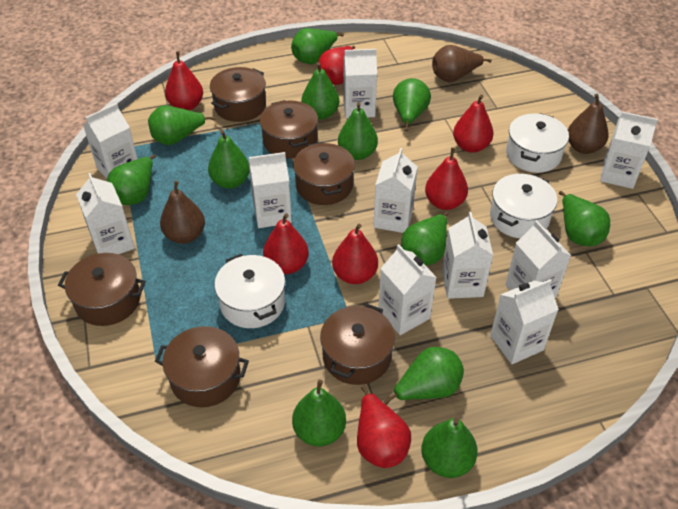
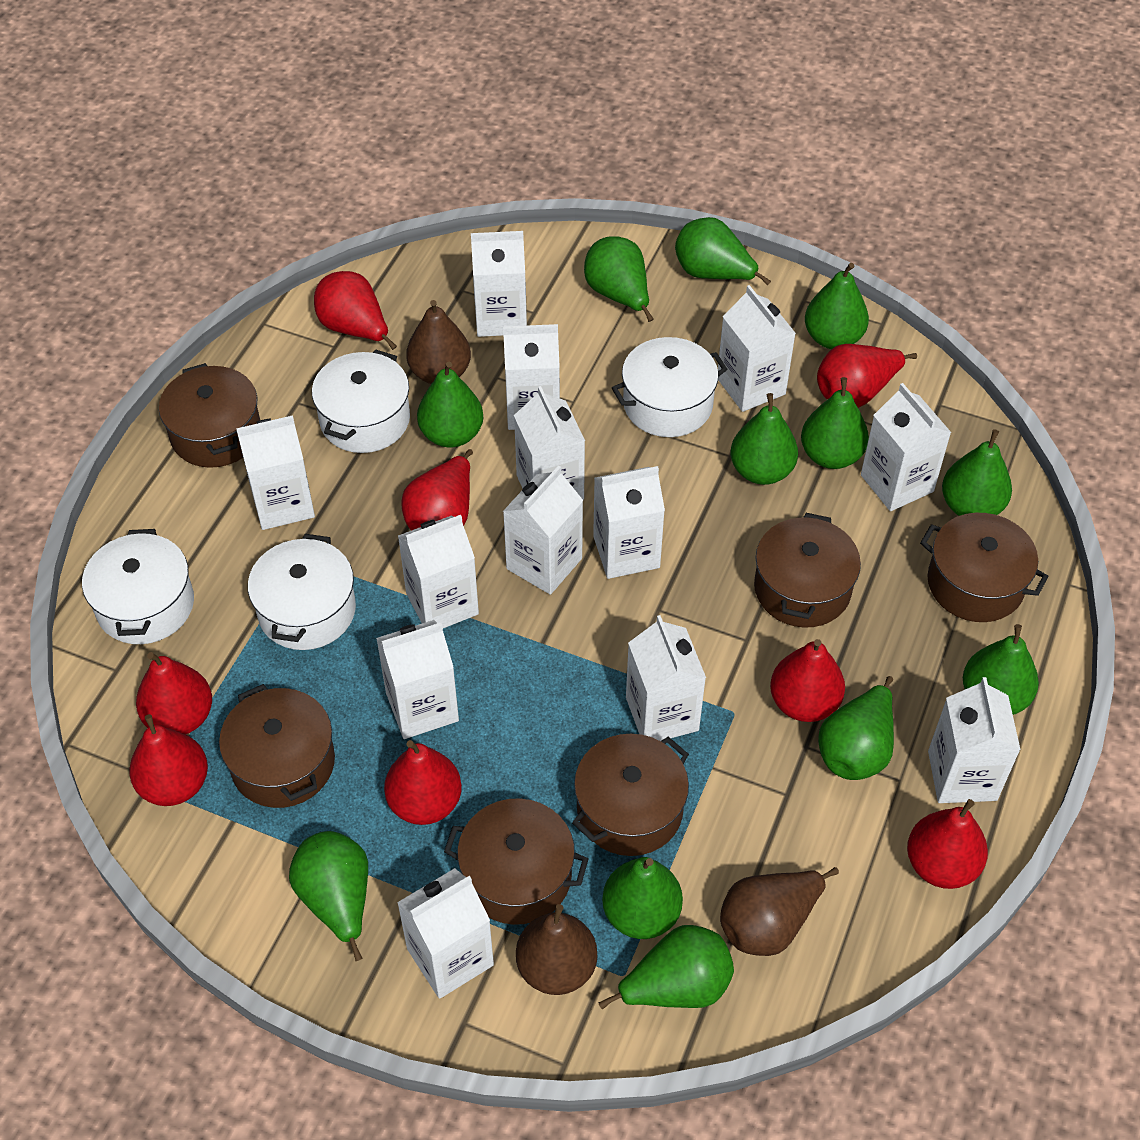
red pear: 7 -> 8
white carton: 10 -> 13
white pot: 3 -> 4

